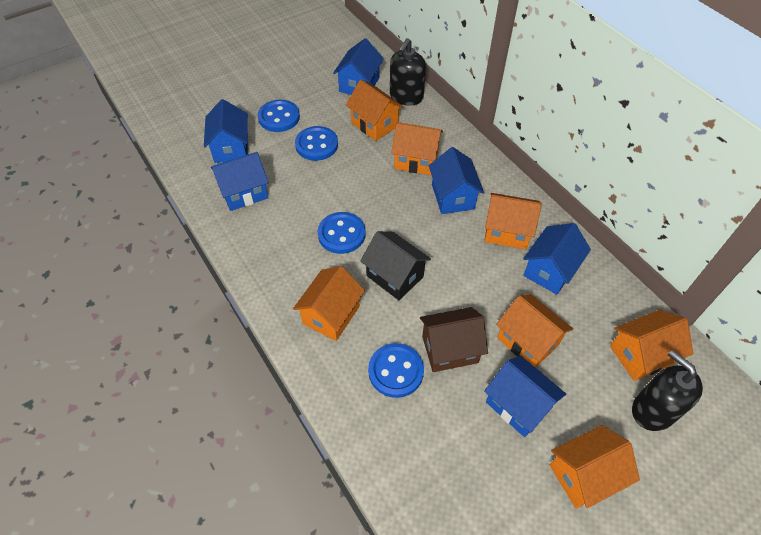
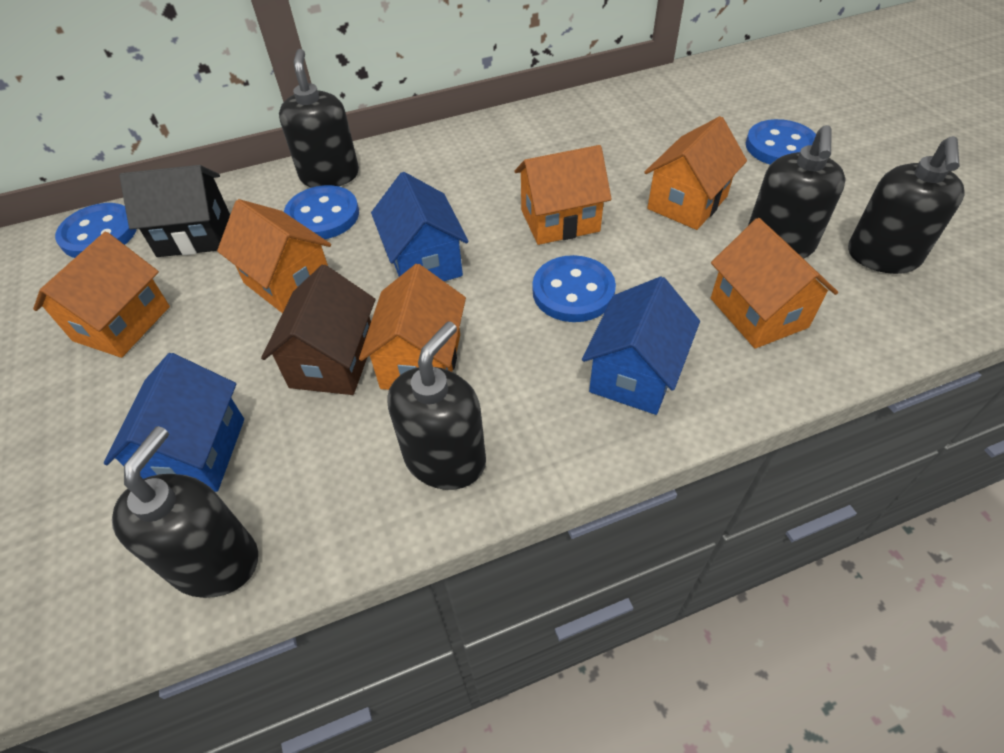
black soap dispenser: 2 -> 5
blue house: 6 -> 3
orange house: 7 -> 6

